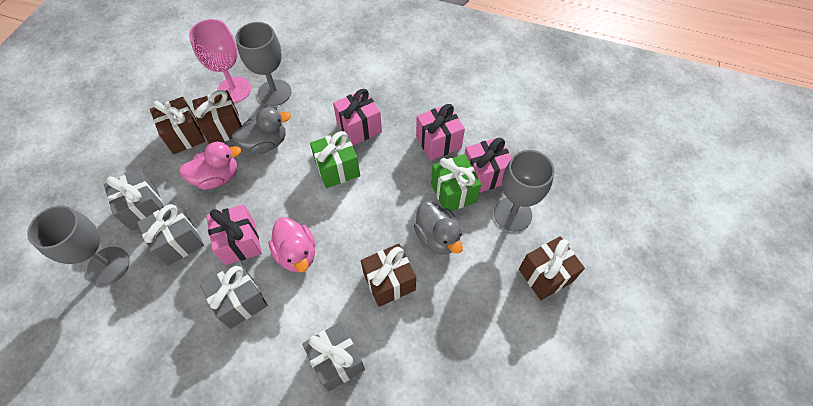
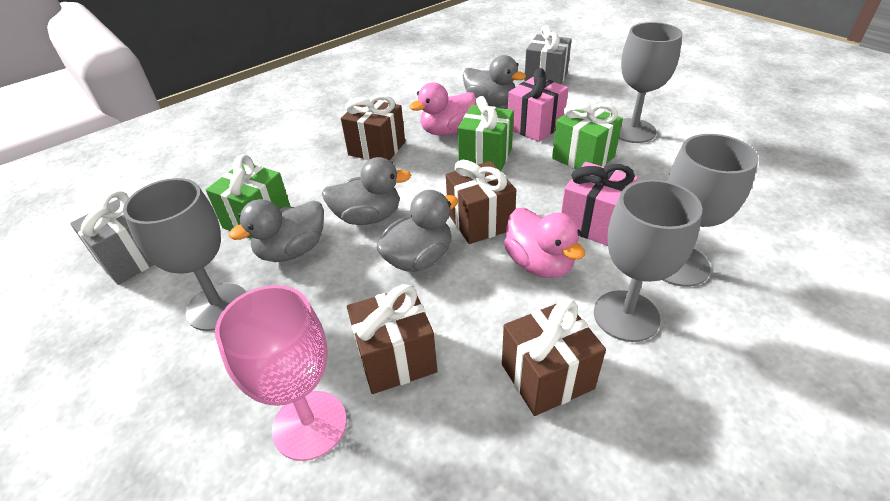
green gift: 2 -> 3
grey duck: 2 -> 4
grey gift: 4 -> 2
grey goblet: 3 -> 4
pink gift: 4 -> 2

